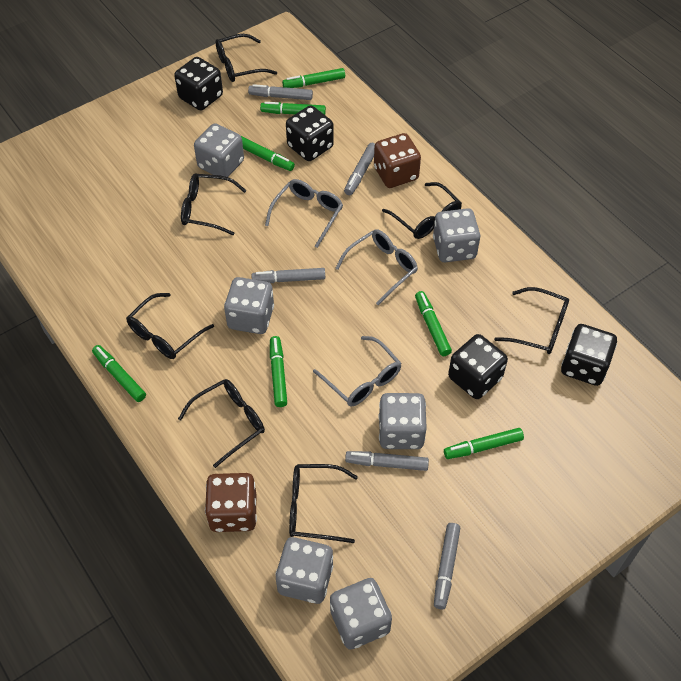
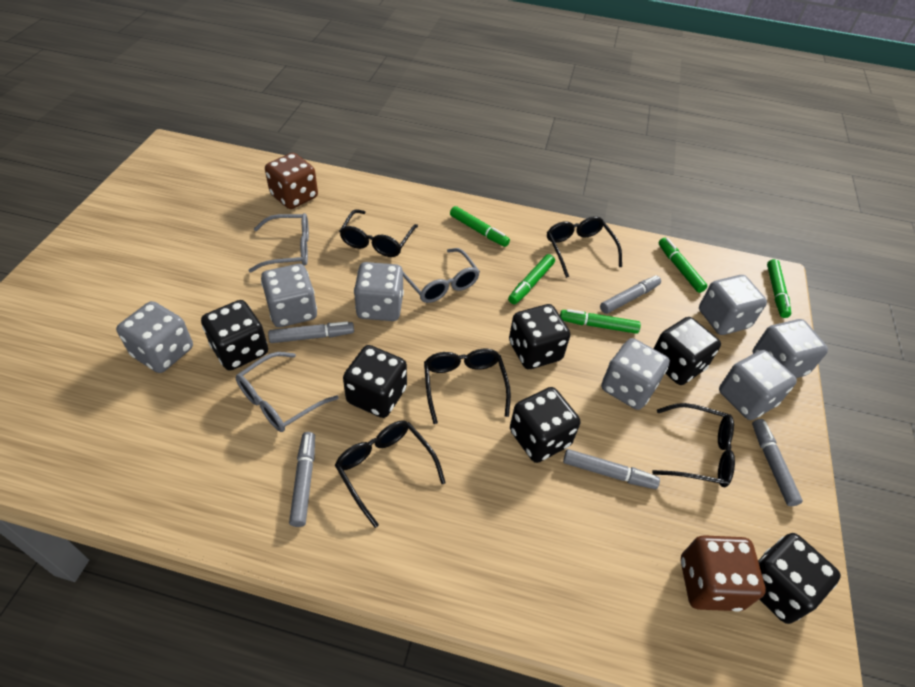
black dice: 4 -> 6
black glasses: 7 -> 5
green marker: 7 -> 5
grey dice: 6 -> 7

